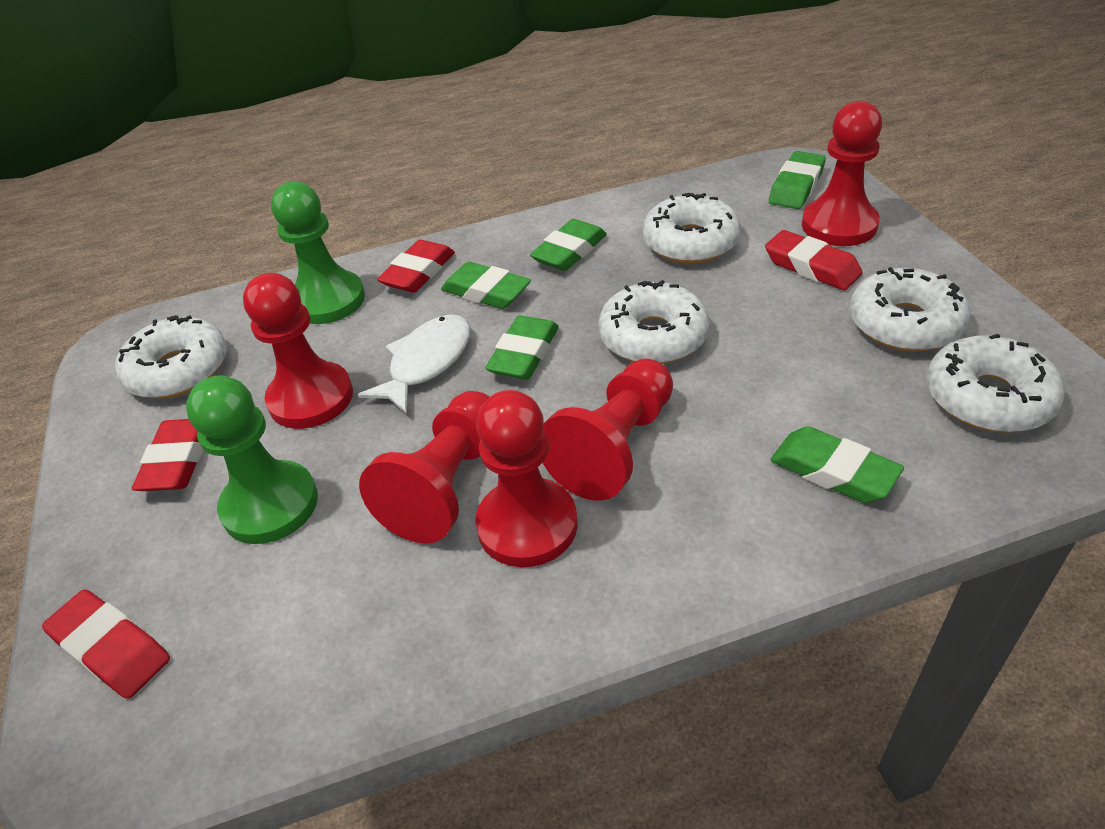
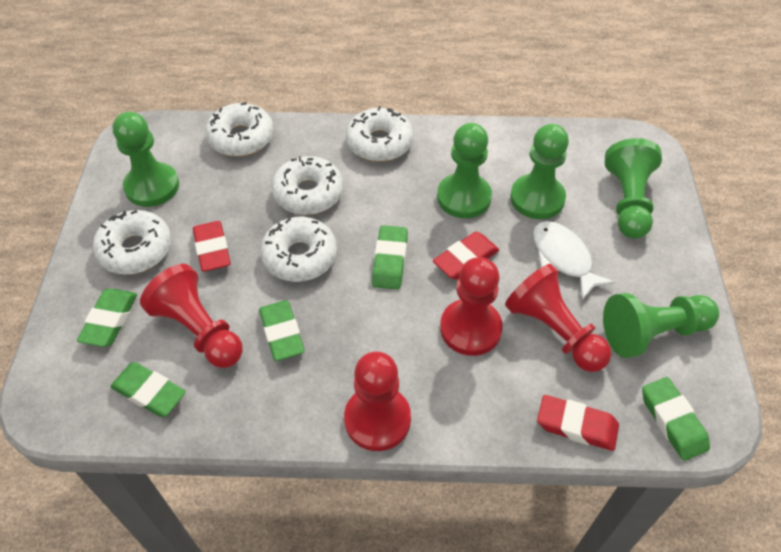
green pawn: 2 -> 5
red eraser: 4 -> 3
red pawn: 5 -> 4

